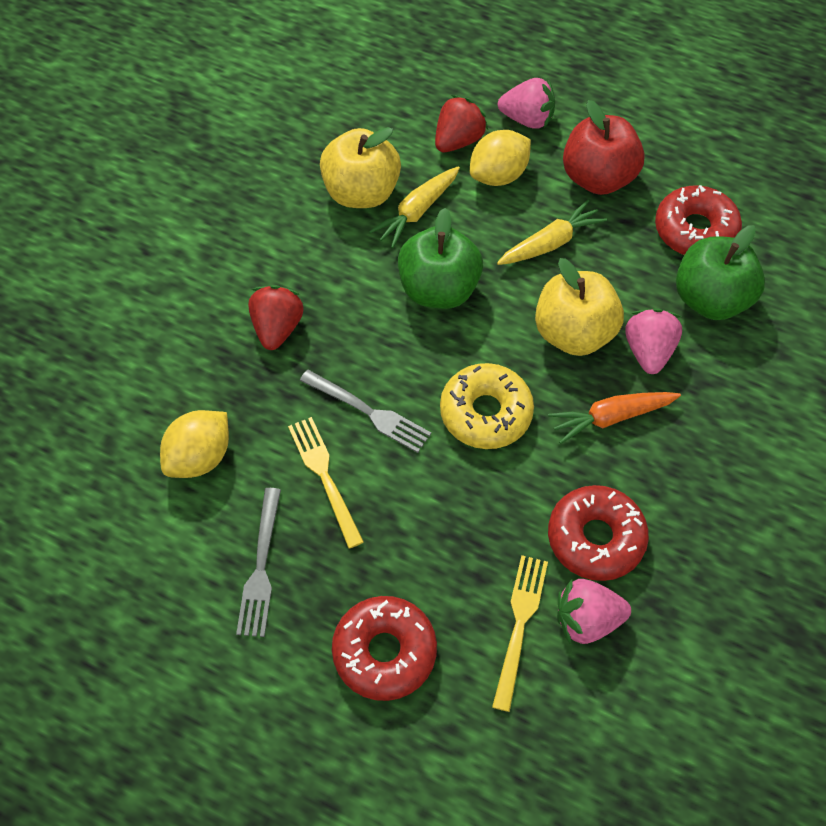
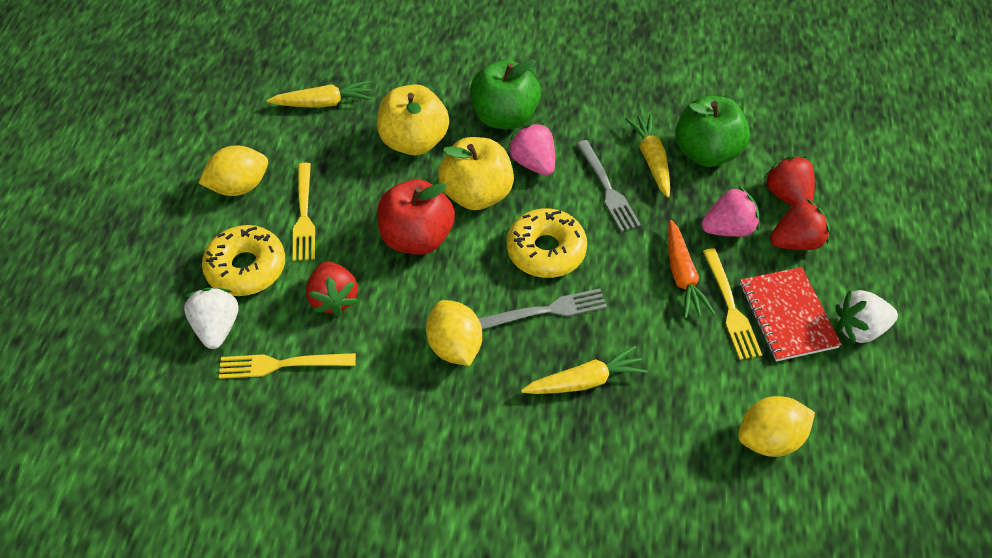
pink strawberry: 3 -> 2
red donut: 3 -> 0
red notebook: 0 -> 1
red strawberry: 2 -> 3
white strawberry: 0 -> 2
yellow carrot: 2 -> 3
yellow donut: 1 -> 2
yellow fork: 2 -> 3
yellow lemon: 2 -> 3

